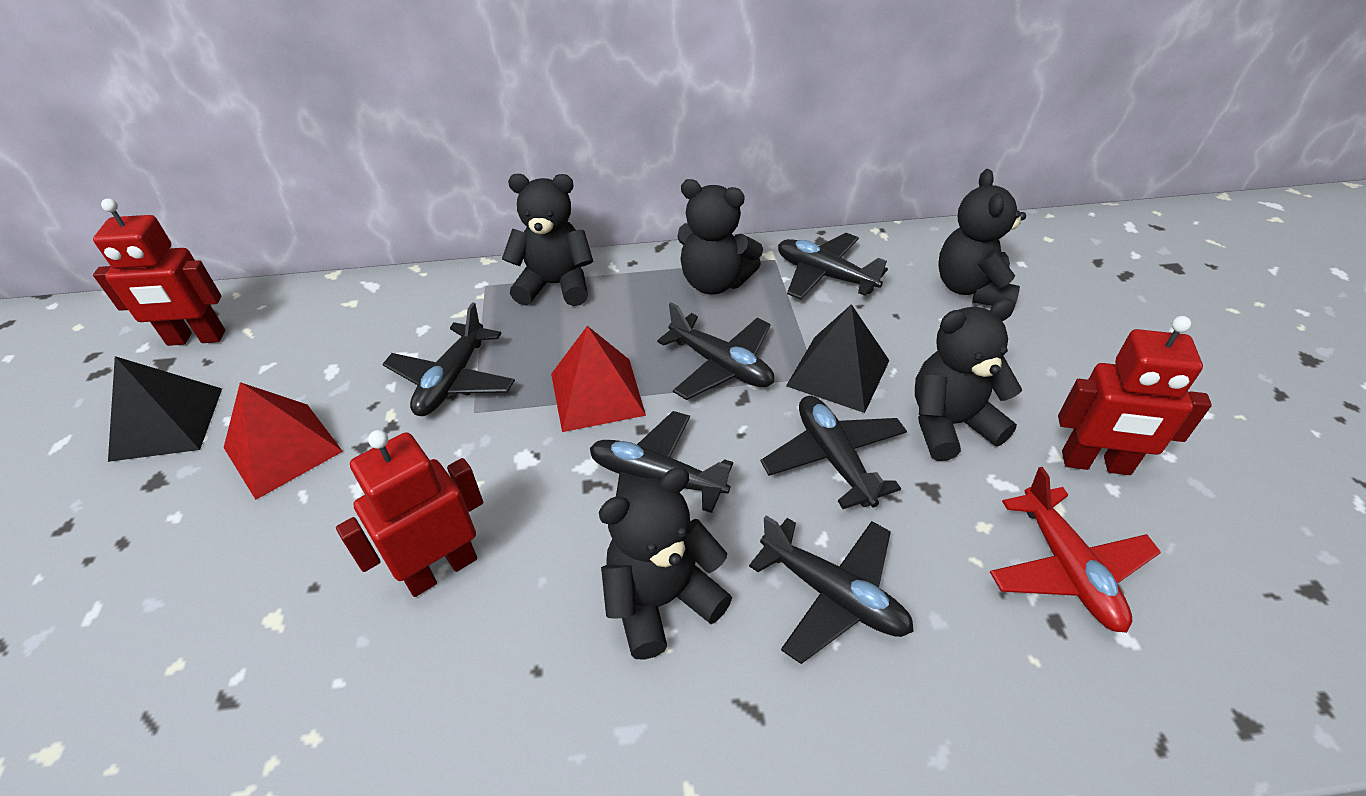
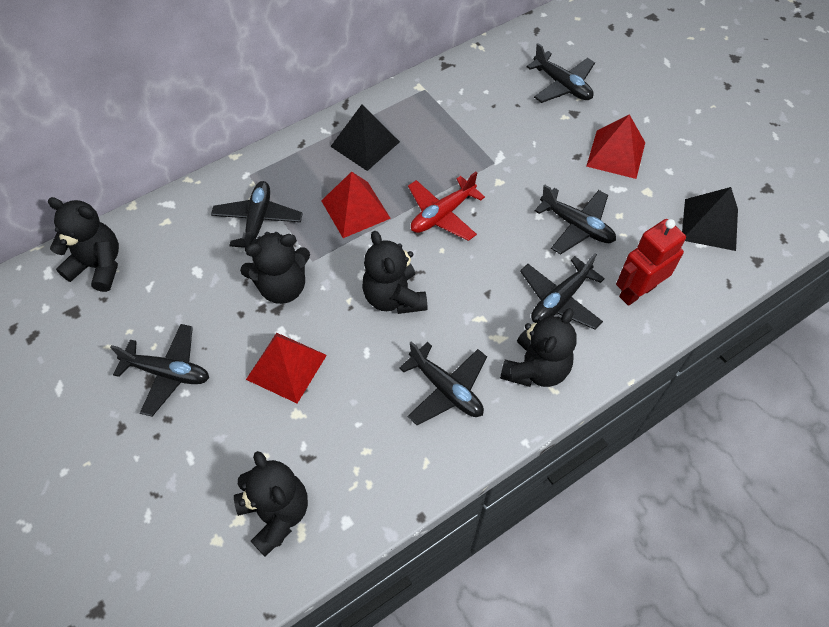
red pyramid: 2 -> 3
red robot: 3 -> 1

